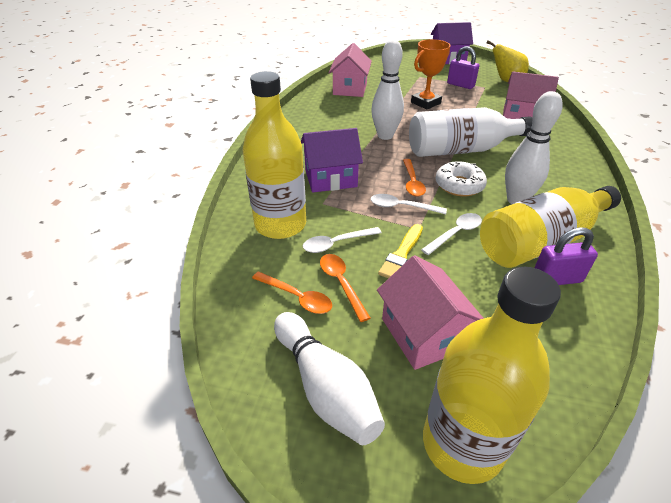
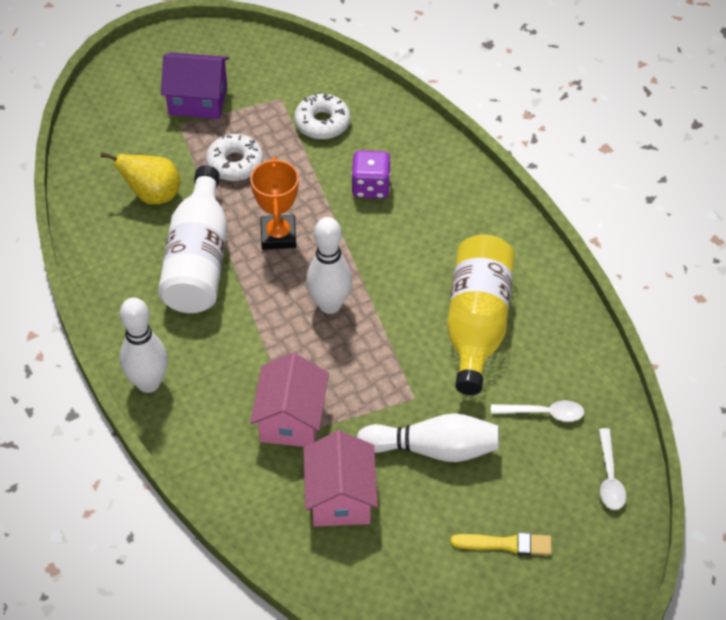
orange spoon: 3 -> 0
pink house: 3 -> 2
purple dice: 0 -> 1
purple house: 2 -> 1
purple padlock: 2 -> 0
white donut: 1 -> 2
white spoon: 3 -> 2
yellow bottle: 3 -> 1

